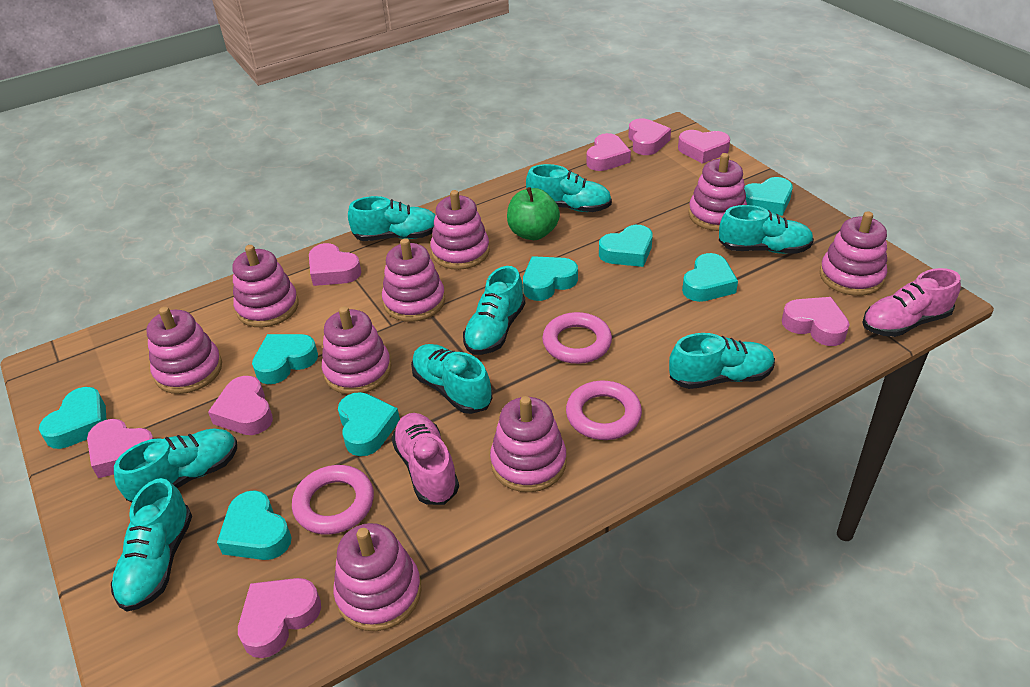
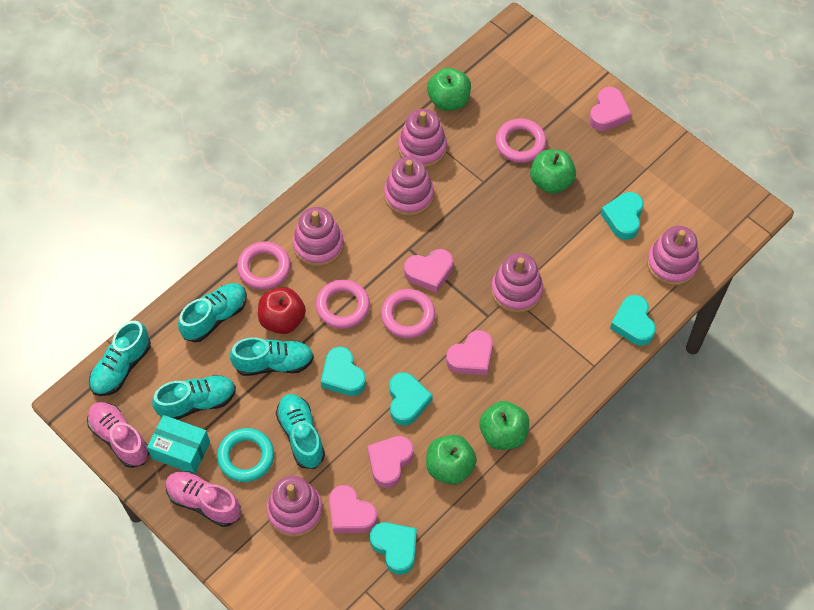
green apple: 1 -> 4
pink heart: 8 -> 5
pink ring: 3 -> 4
pink stacking toy: 9 -> 6
red apple: 0 -> 1
turquoise box: 0 -> 1
turquoise heart: 8 -> 5
turquoise ring: 0 -> 1
turquoise shoe: 8 -> 5

